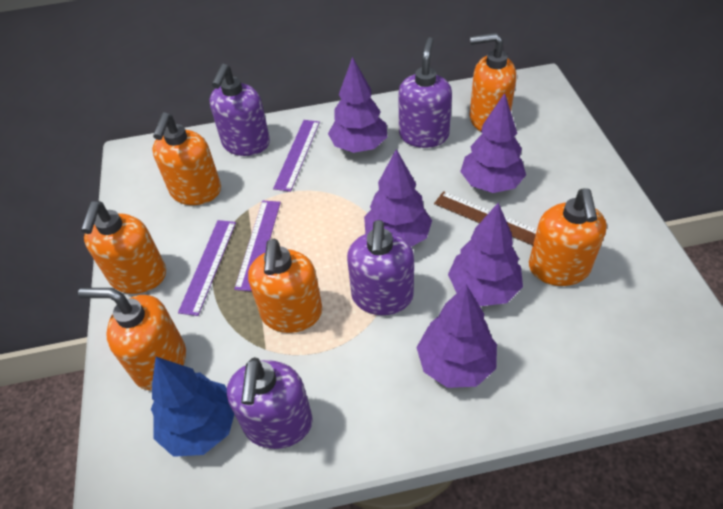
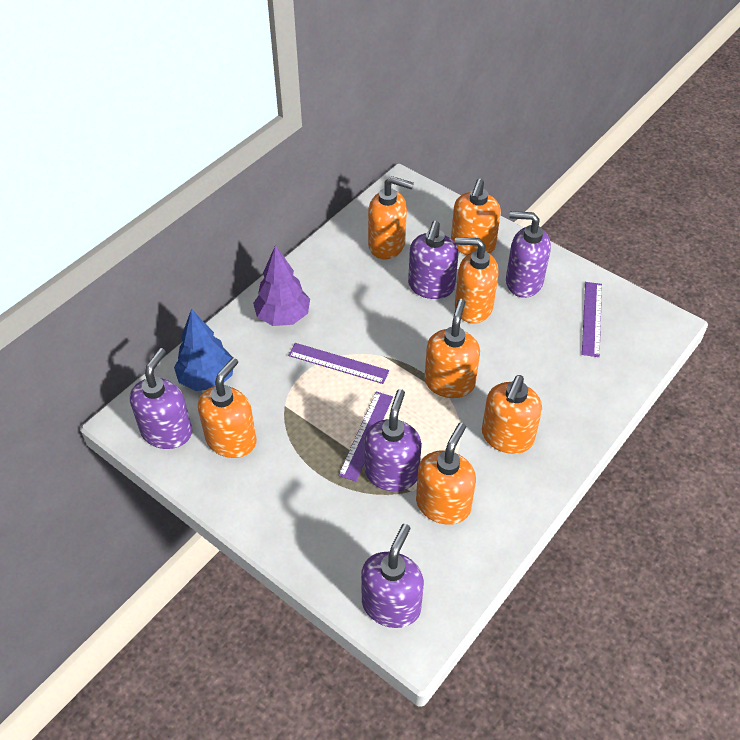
brown ruler: 1 -> 0
orange soap dispenser: 6 -> 7
purple soap dispenser: 4 -> 5
purple tree: 5 -> 1

